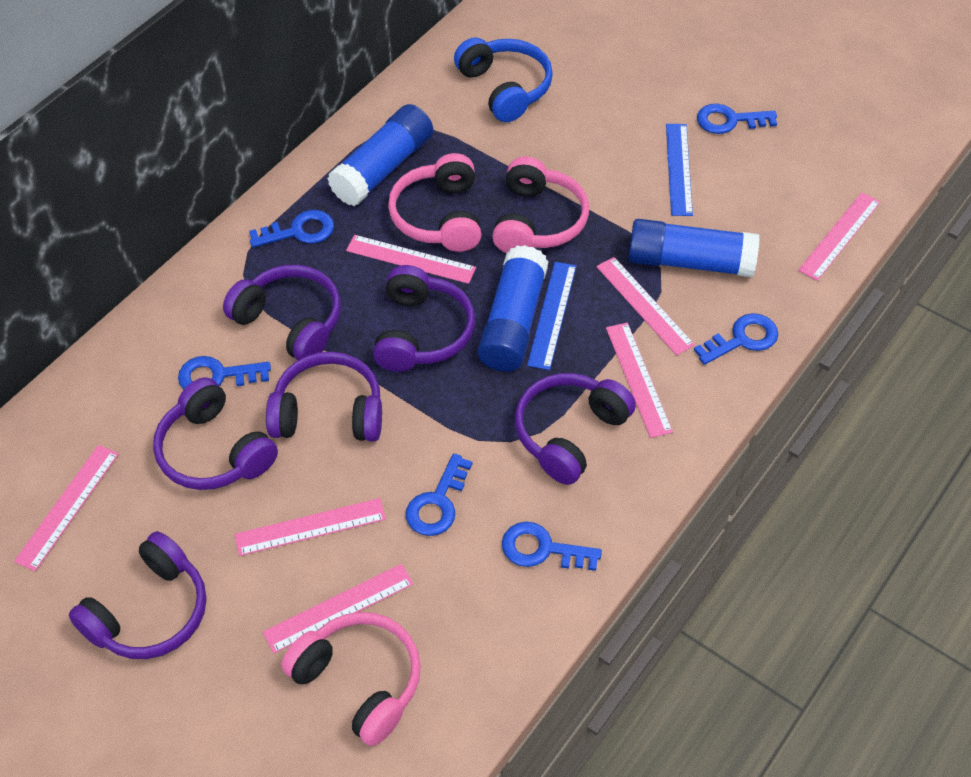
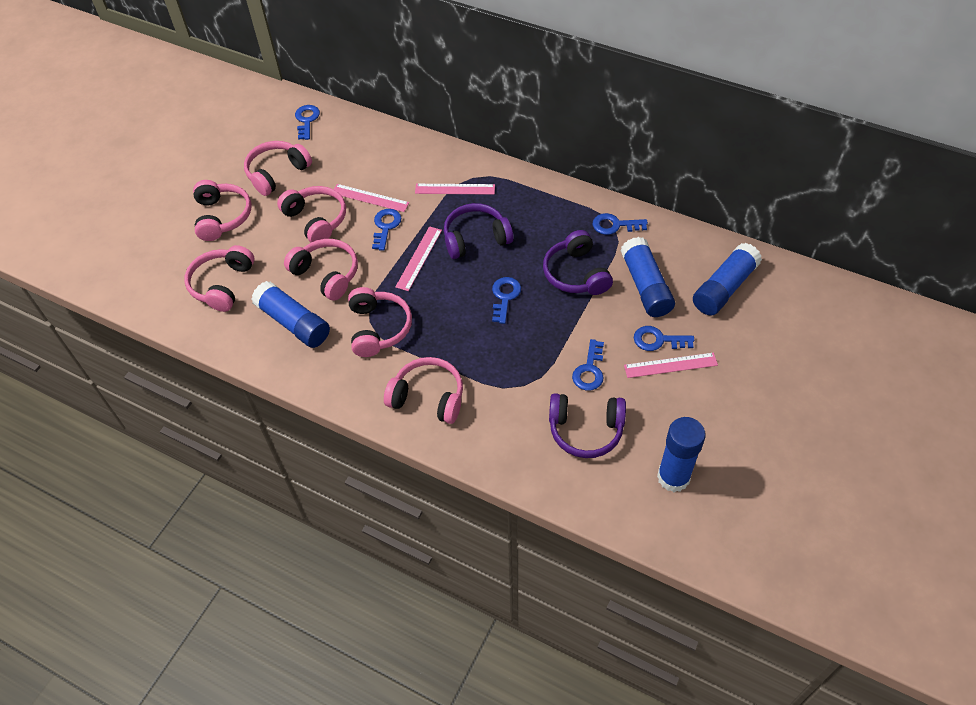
blue glue stick: 3 -> 4
blue headphones: 1 -> 0
blue ruler: 2 -> 0
pink headphones: 3 -> 7
pink ruler: 7 -> 4
purple headphones: 6 -> 3

